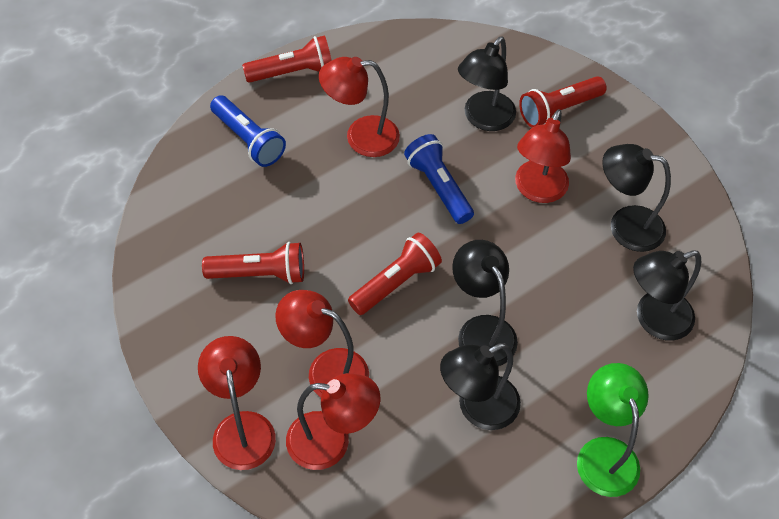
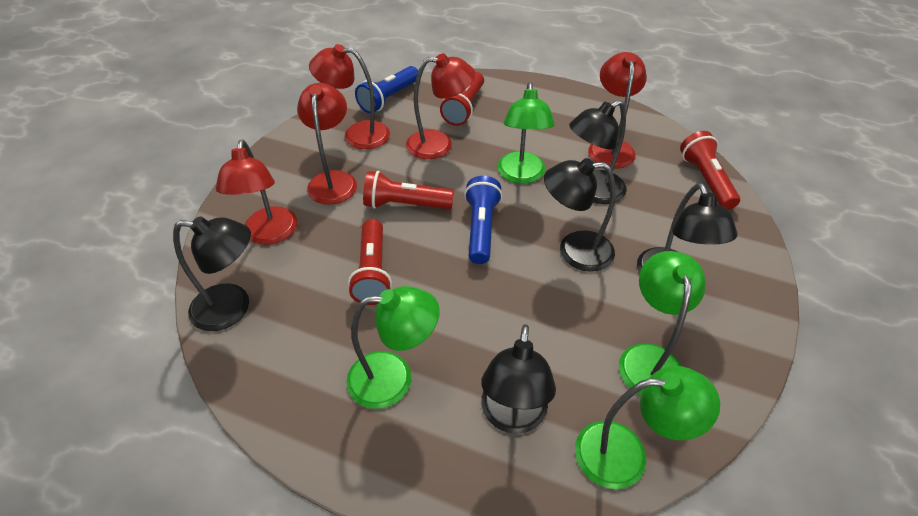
green lamp: 1 -> 4

